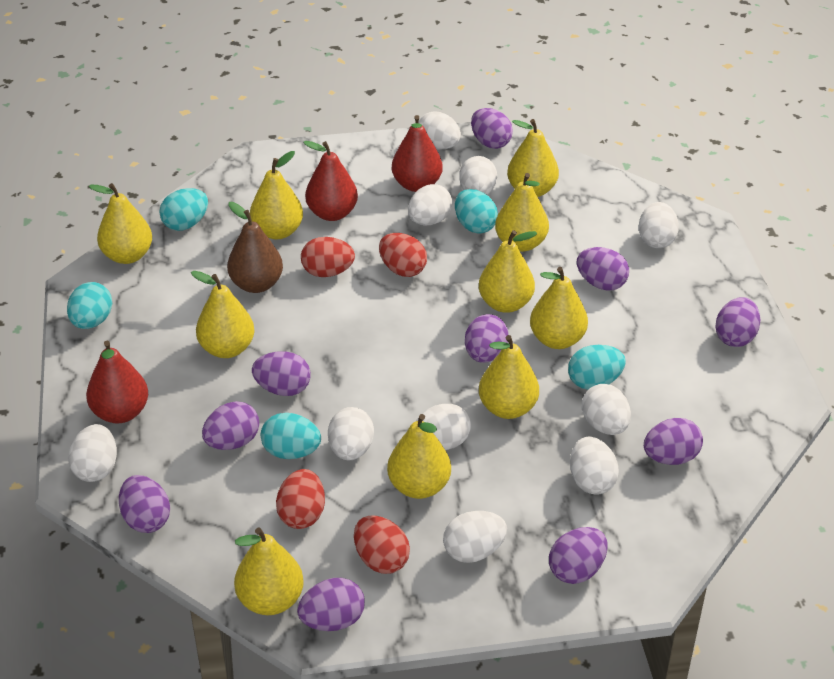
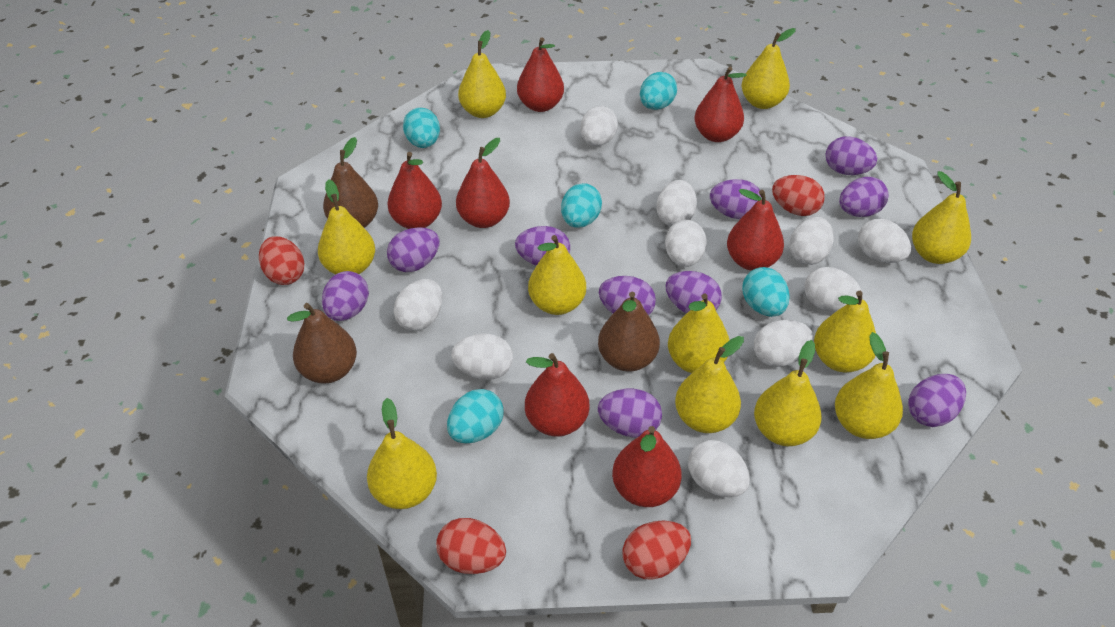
brown pear: 1 -> 3
red pear: 3 -> 7
yellow pear: 10 -> 11

